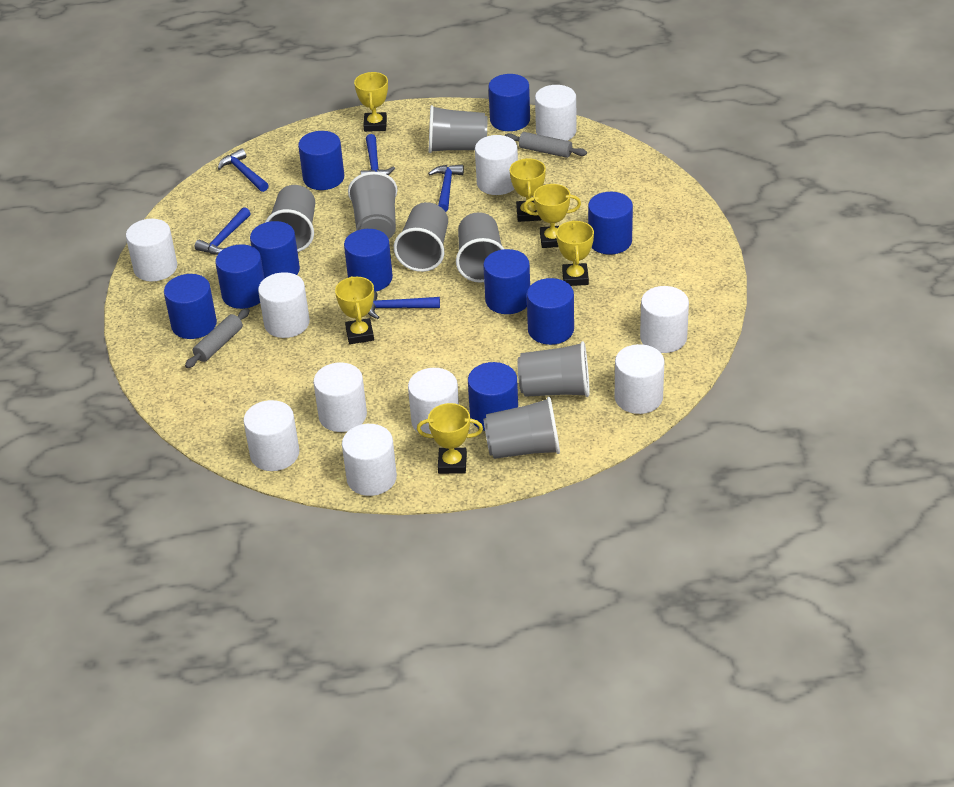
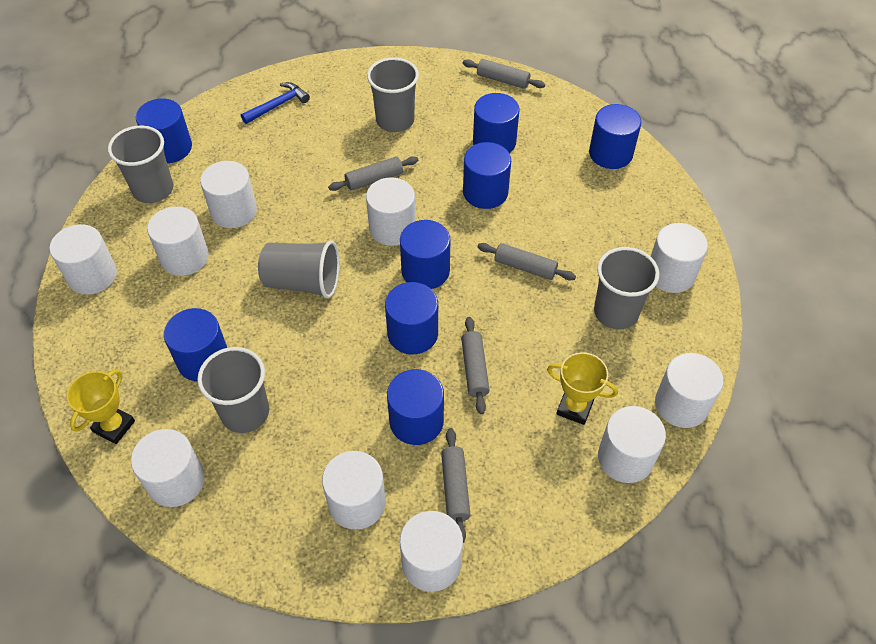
blue cylinder: 10 -> 8
blue hammer: 5 -> 1
grey cup: 7 -> 5
grey rolling pin: 2 -> 5
yellow trophy: 6 -> 2

